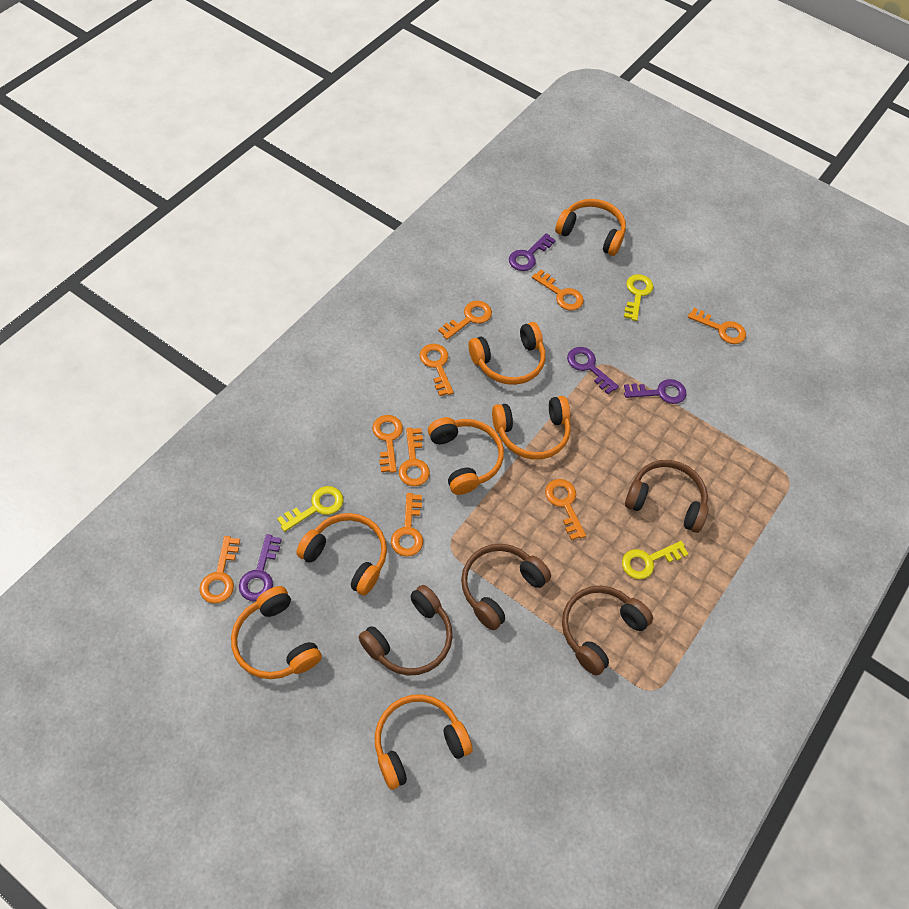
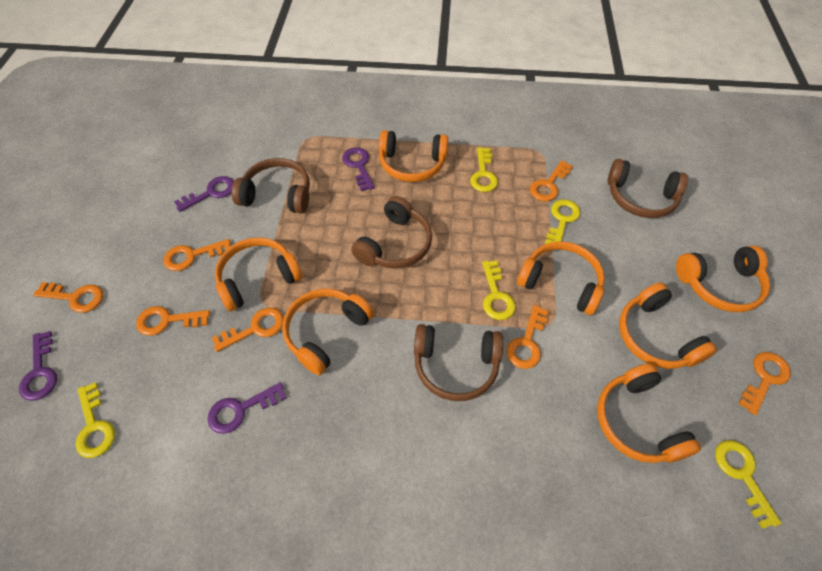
orange key: 9 -> 7
yellow key: 3 -> 5

